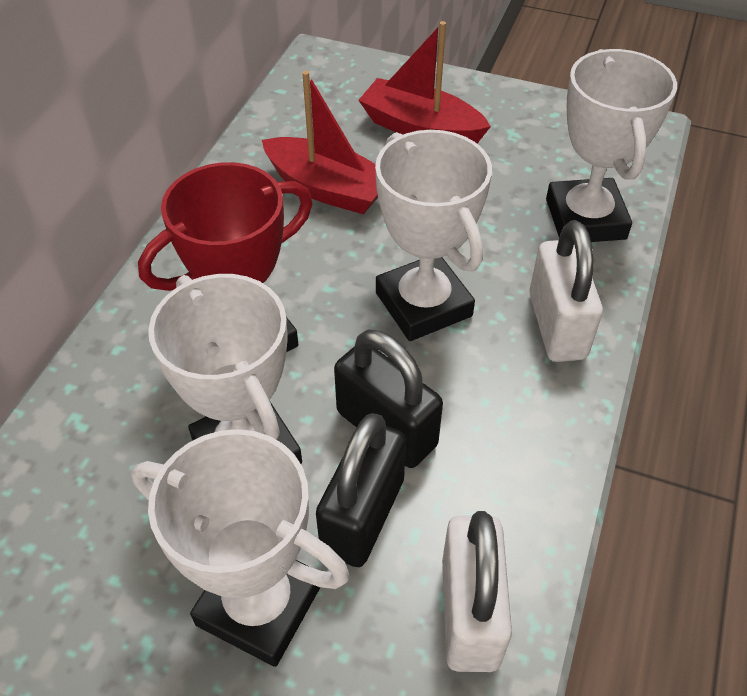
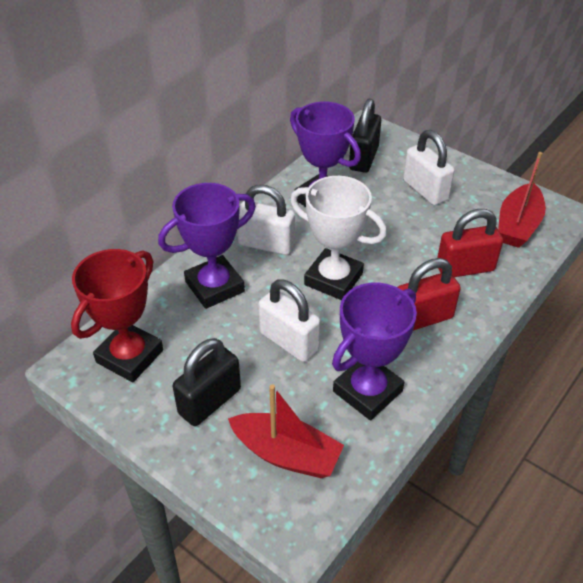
purple trophy: 0 -> 3
red padlock: 0 -> 2
white padlock: 2 -> 3
white trophy: 4 -> 1

